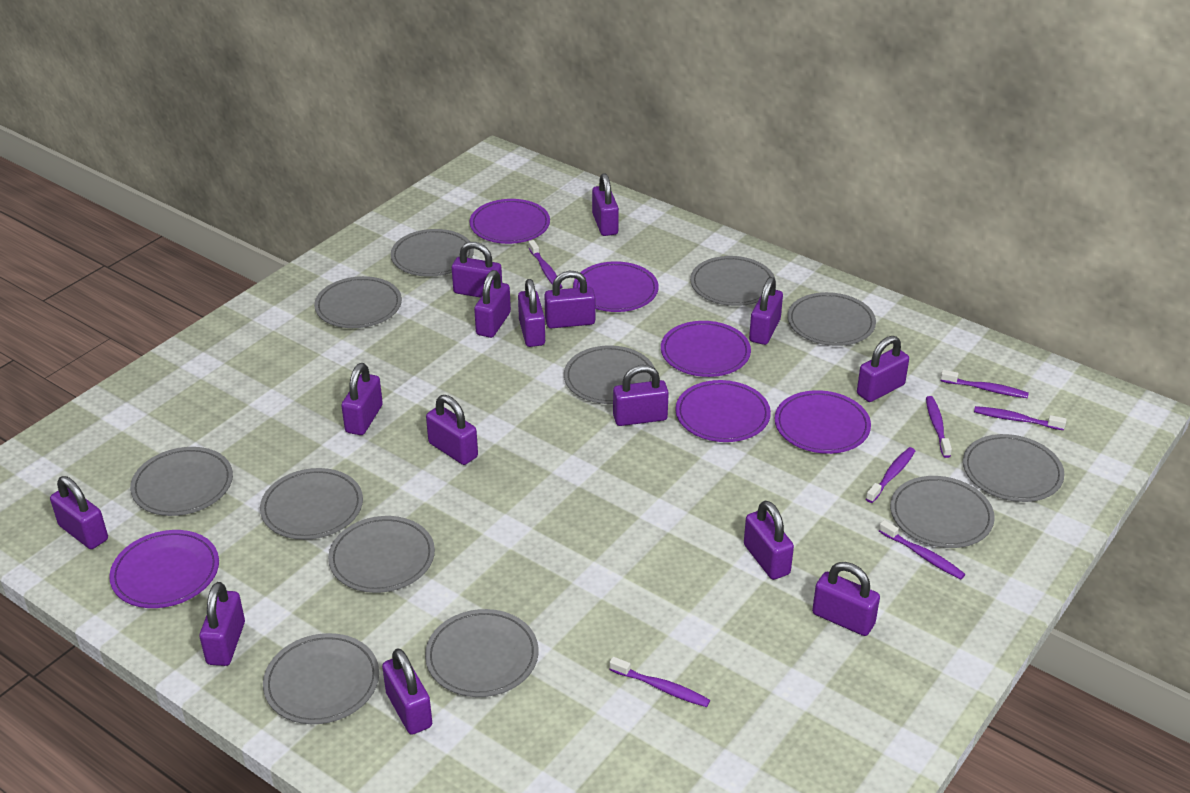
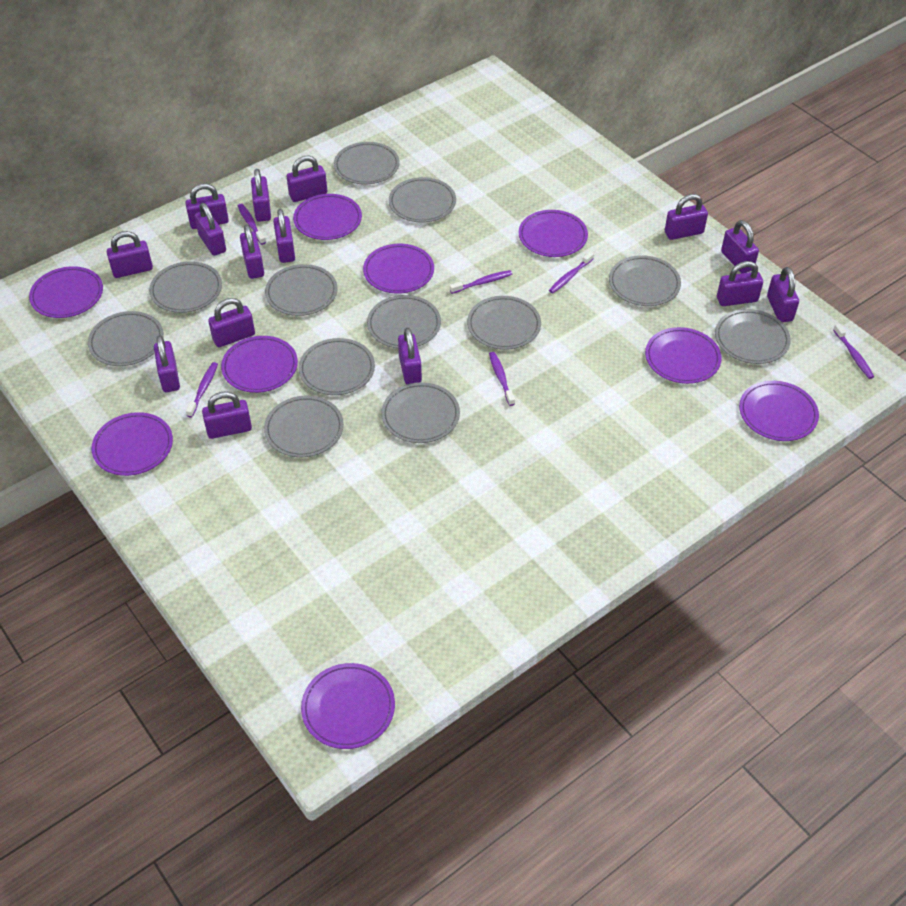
purple plate: 6 -> 9
purple toothbrush: 7 -> 6

